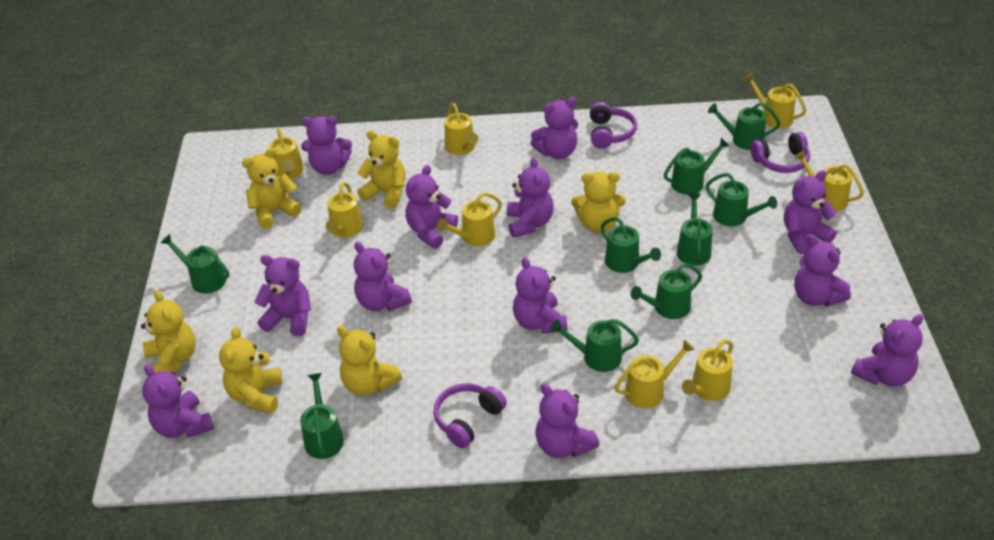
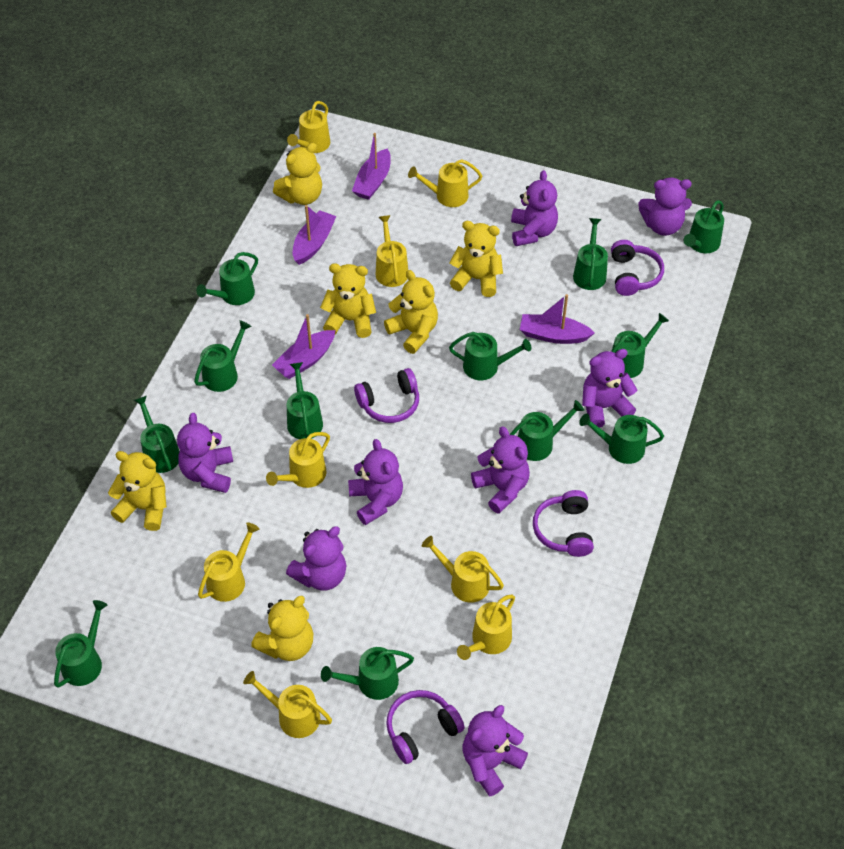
green watering can: 9 -> 12
purple boat: 0 -> 4
purple headphones: 3 -> 4
purple teddy bear: 12 -> 8

